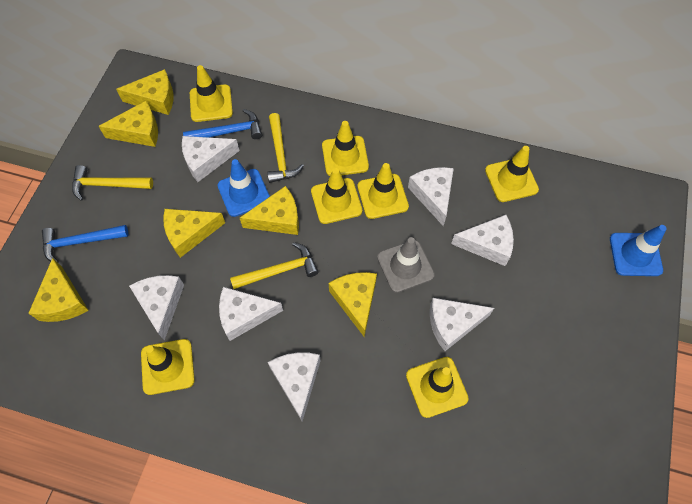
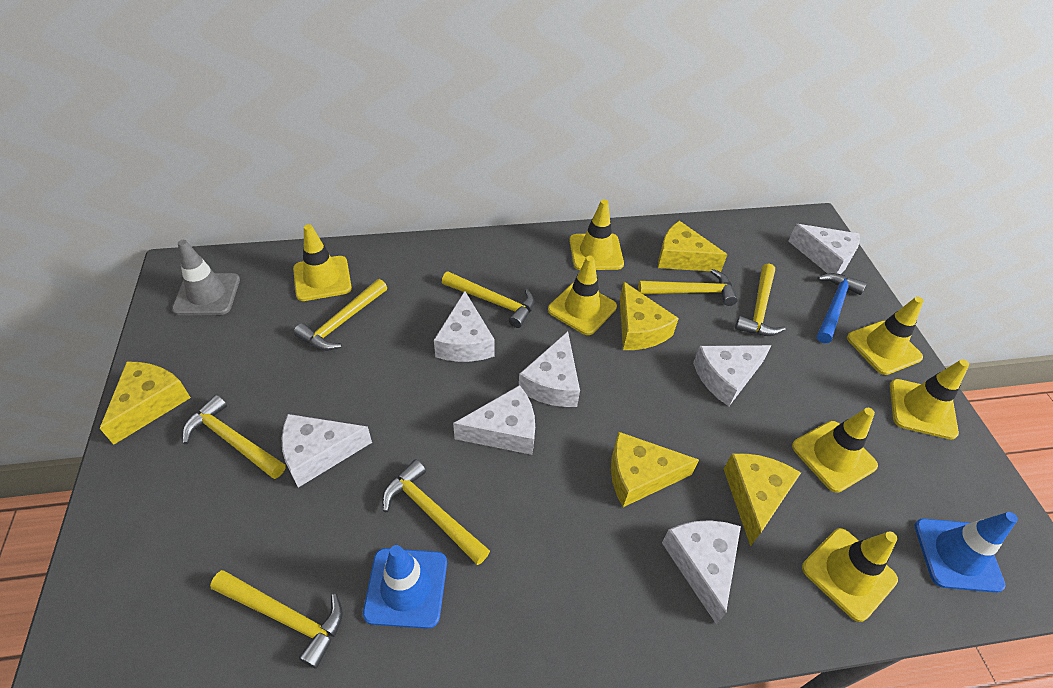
blue hammer: 2 -> 1
yellow cheese: 6 -> 5
yellow hammer: 3 -> 7

